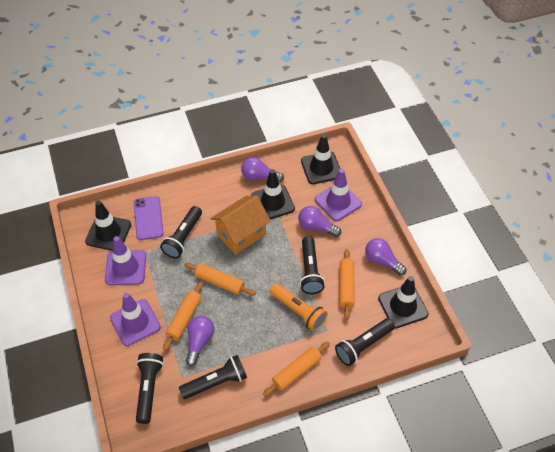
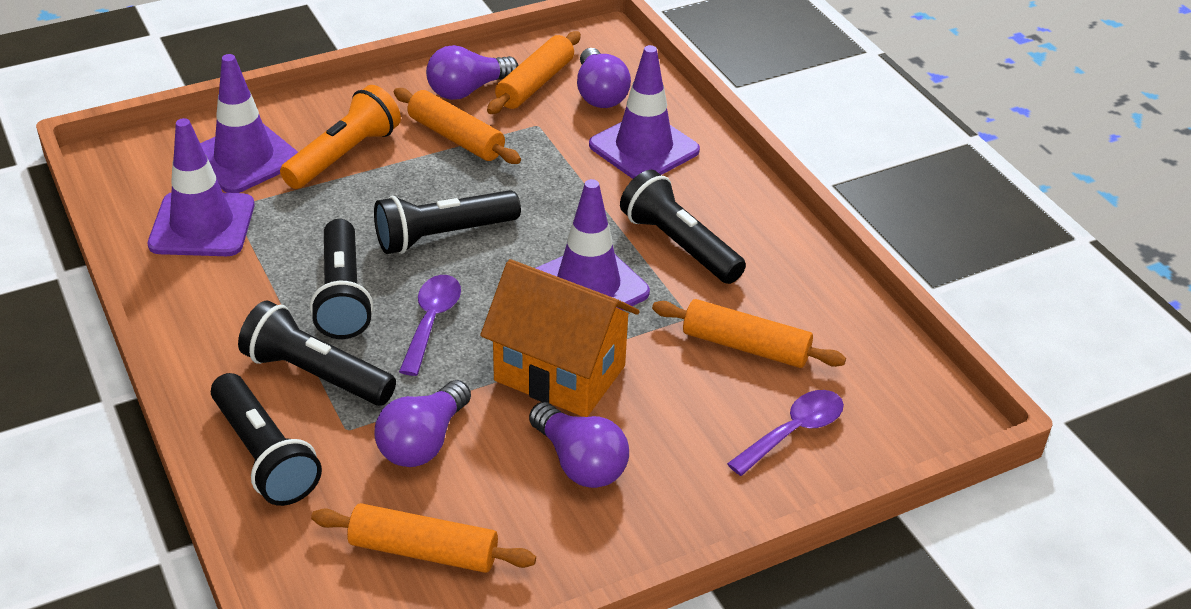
black traffic cone: 4 -> 0
purple phone: 1 -> 0
purple spoon: 0 -> 2
purple traffic cone: 3 -> 4

